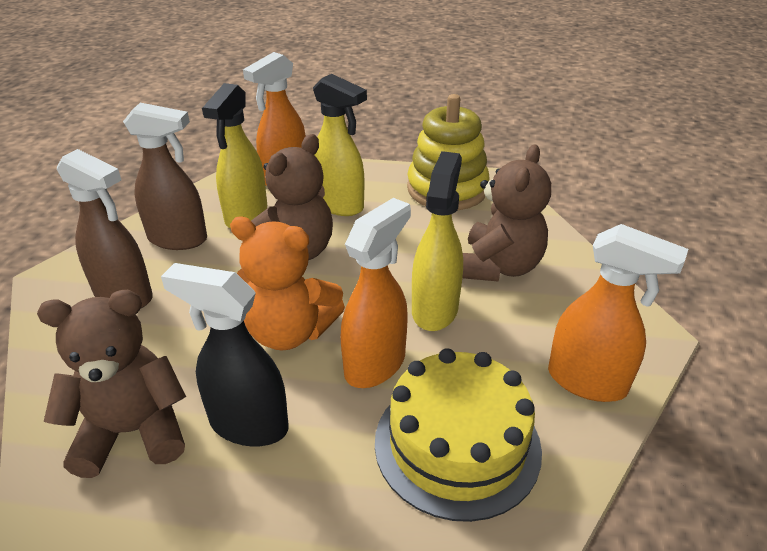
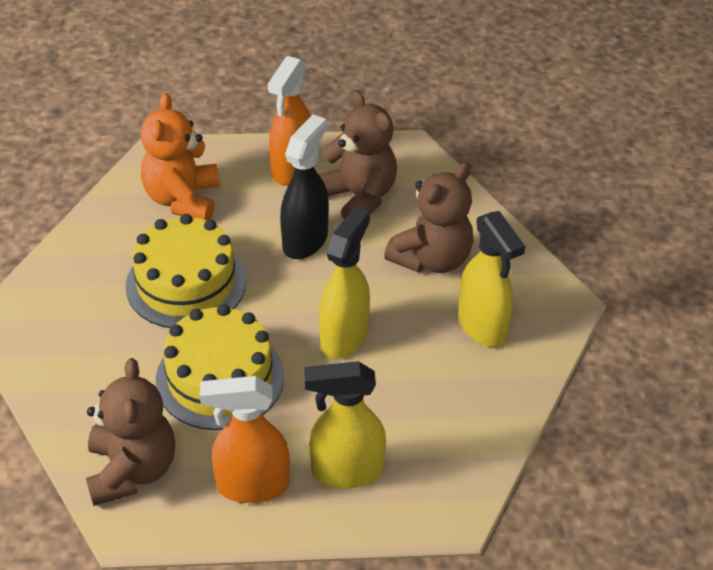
brown spray bottle: 2 -> 0
orange spray bottle: 3 -> 2
yellow cake: 1 -> 2
yellow stacking toy: 1 -> 0

